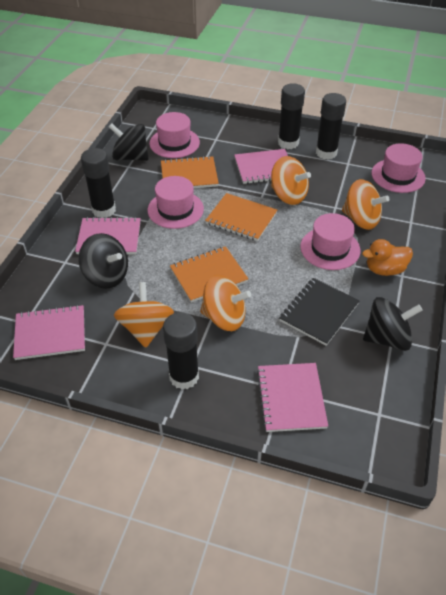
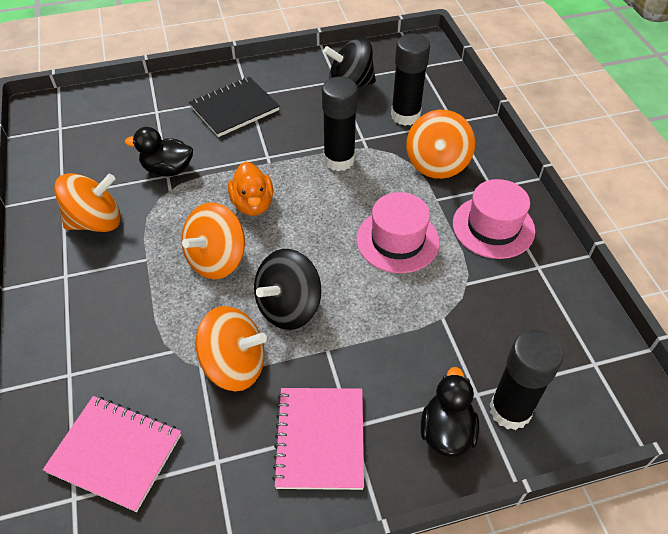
black duck: 0 -> 2
black glue stick: 4 -> 3
black spinning top: 3 -> 2
orange notebook: 3 -> 0
pink hat: 4 -> 2
pink notebook: 4 -> 2

